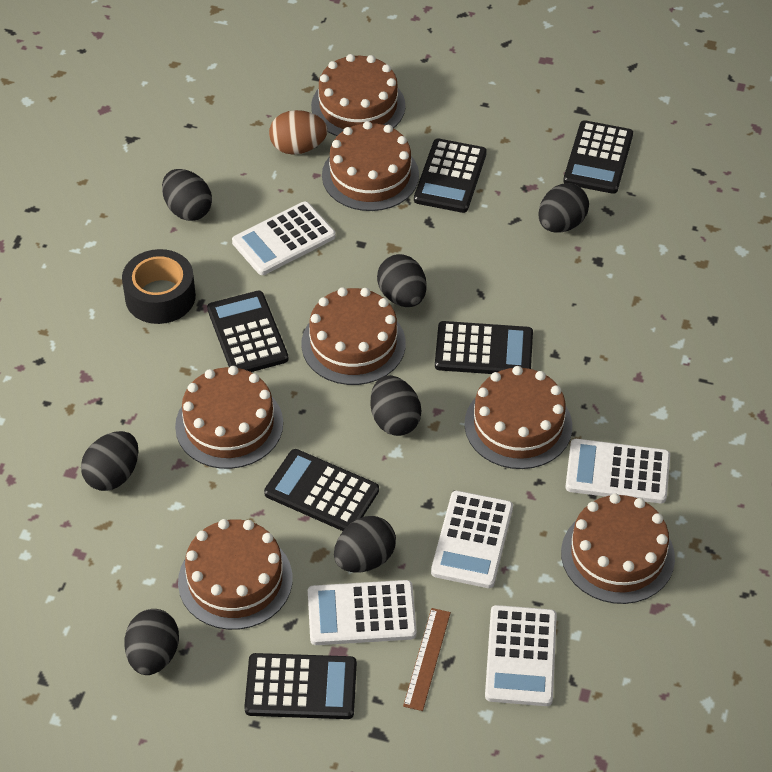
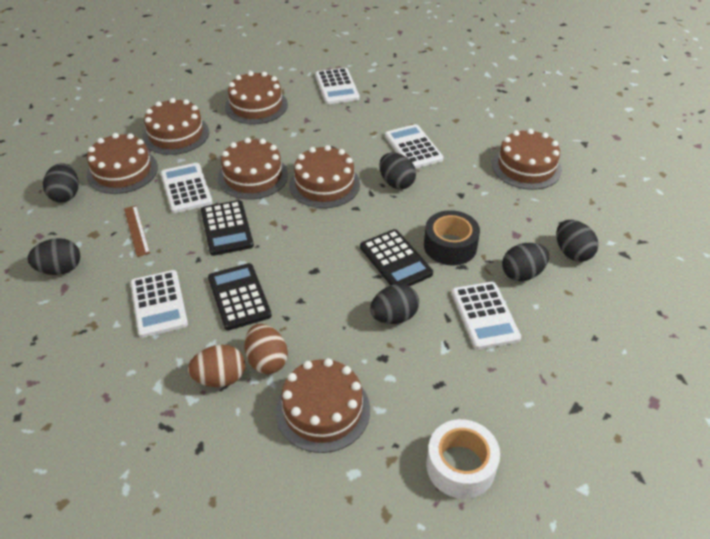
black calculator: 6 -> 3
black egg: 7 -> 6
brown egg: 1 -> 2
white tape: 0 -> 1

